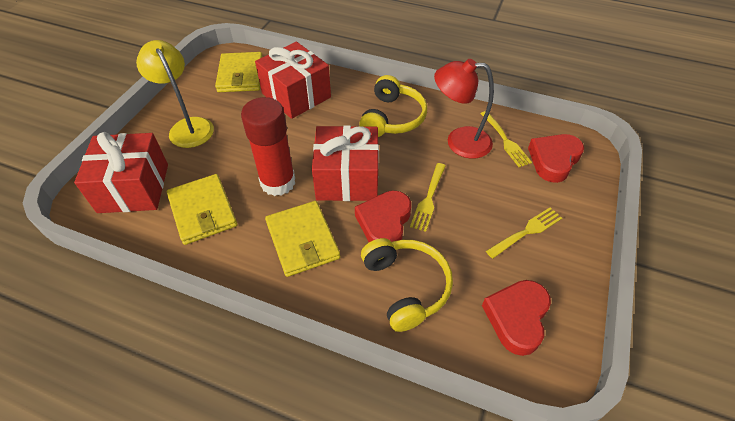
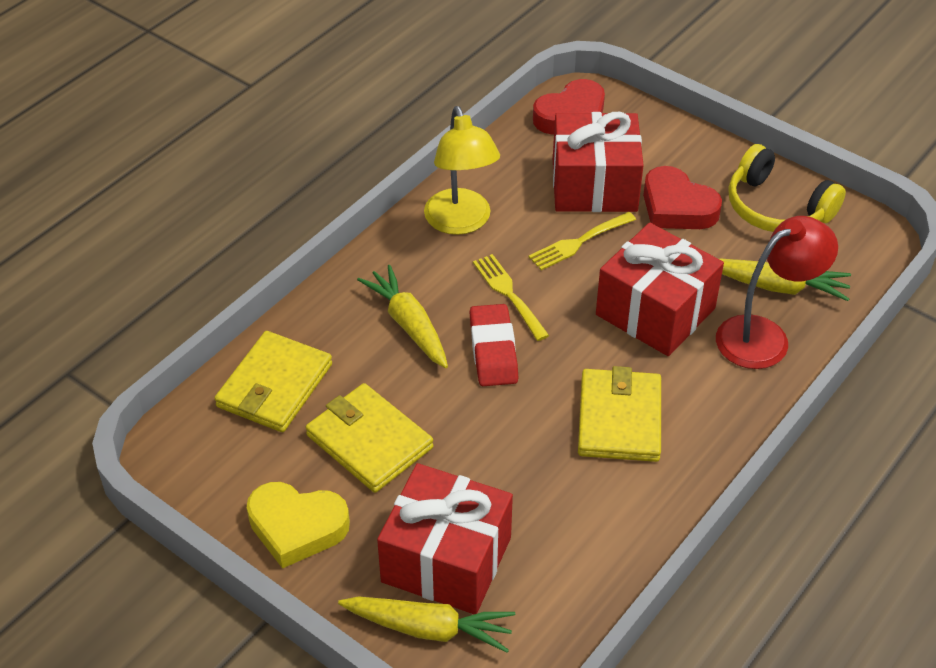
red eraser: 0 -> 1
red glue stick: 1 -> 0
red heart: 3 -> 2
yellow carrot: 0 -> 3
yellow fork: 3 -> 2
yellow headphones: 2 -> 1
yellow heart: 0 -> 1

